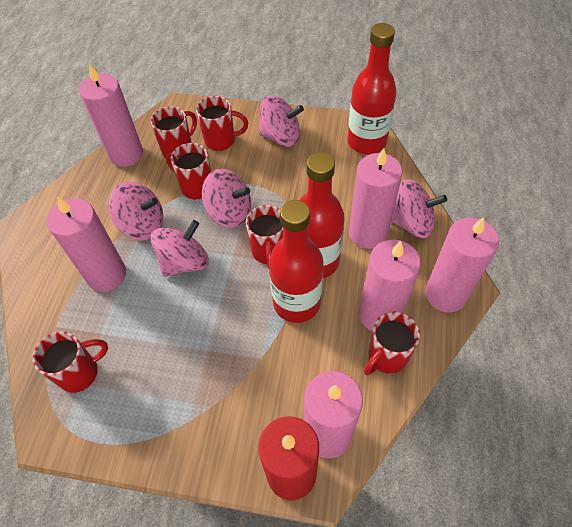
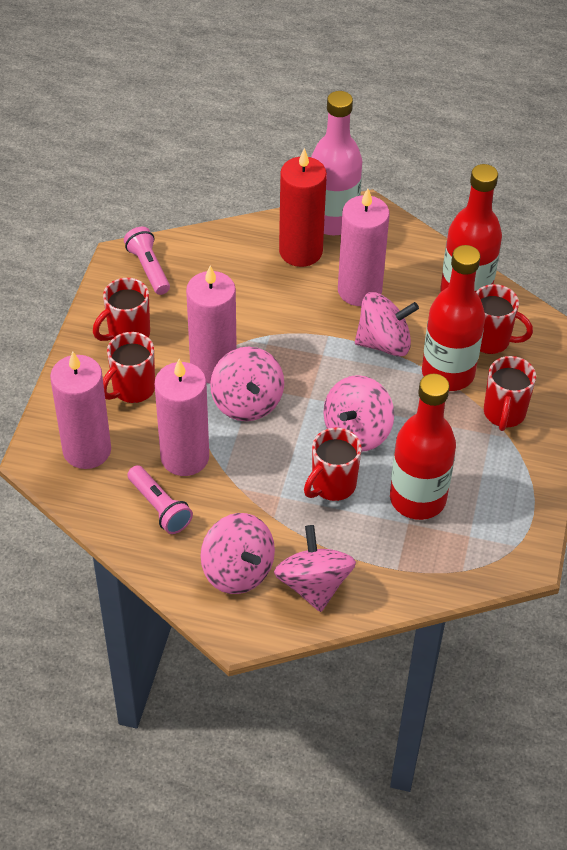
pink bottle: 0 -> 1
pink candle: 6 -> 4
pink flashlight: 0 -> 2
red mug: 6 -> 5

